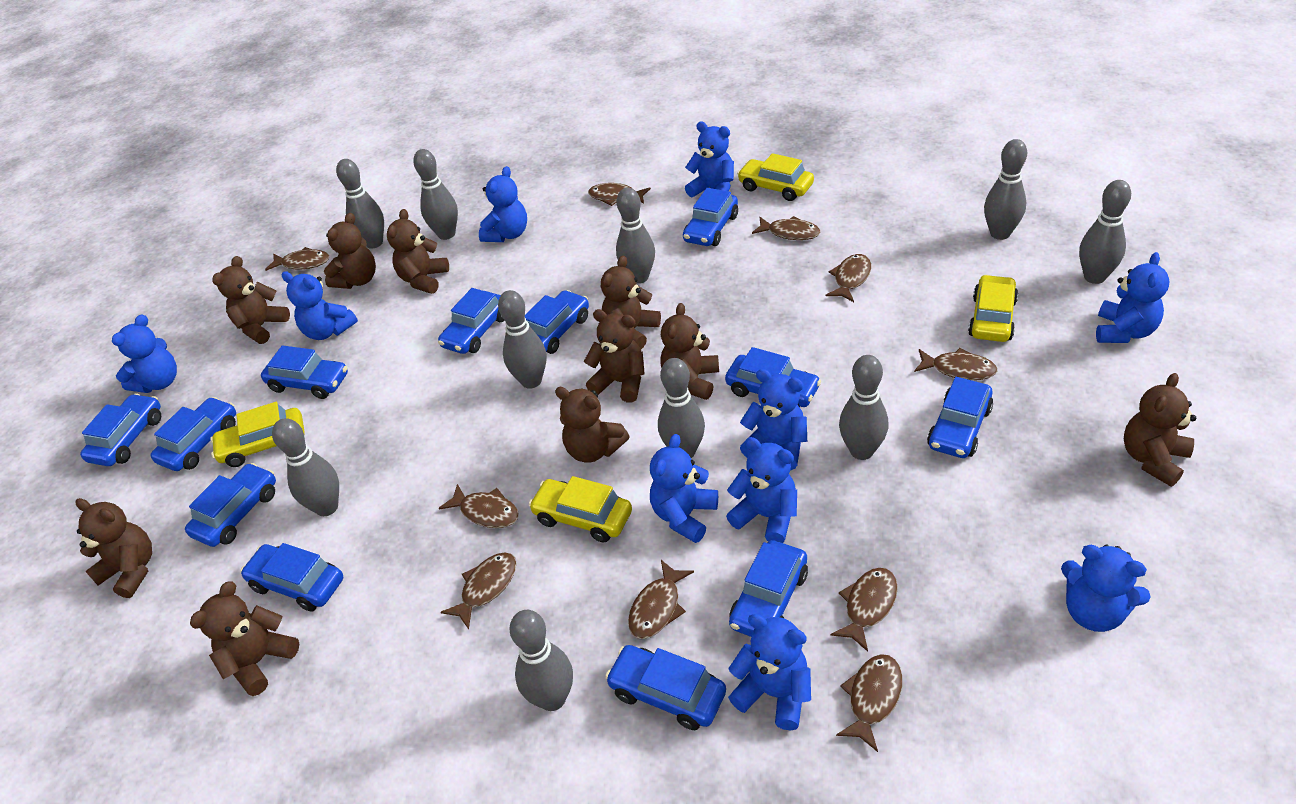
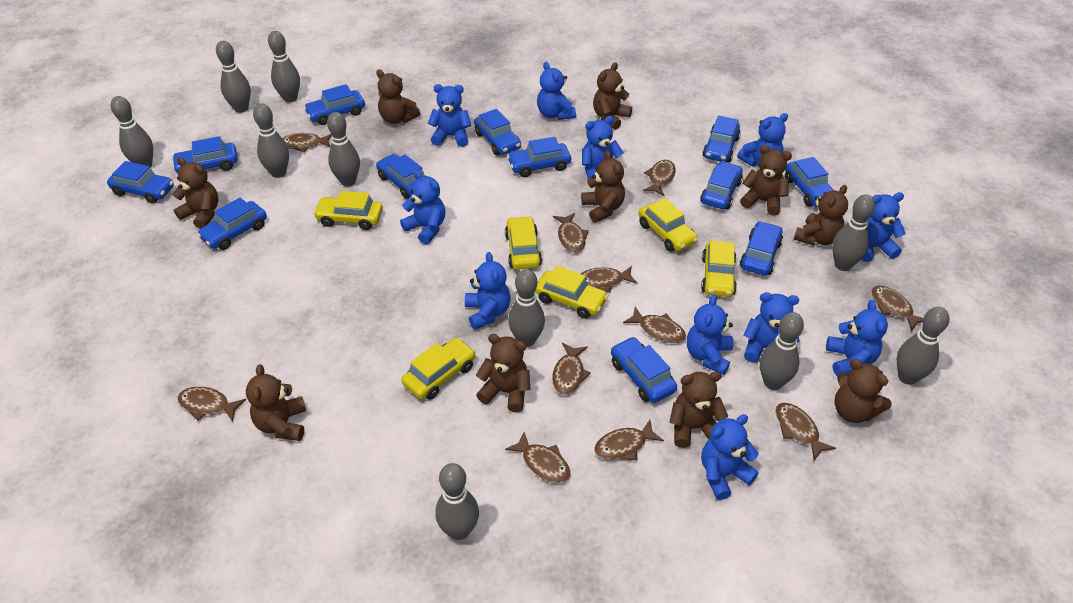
blue teddy bear: 10 -> 11
brown fish: 10 -> 11
yellow car: 4 -> 6

